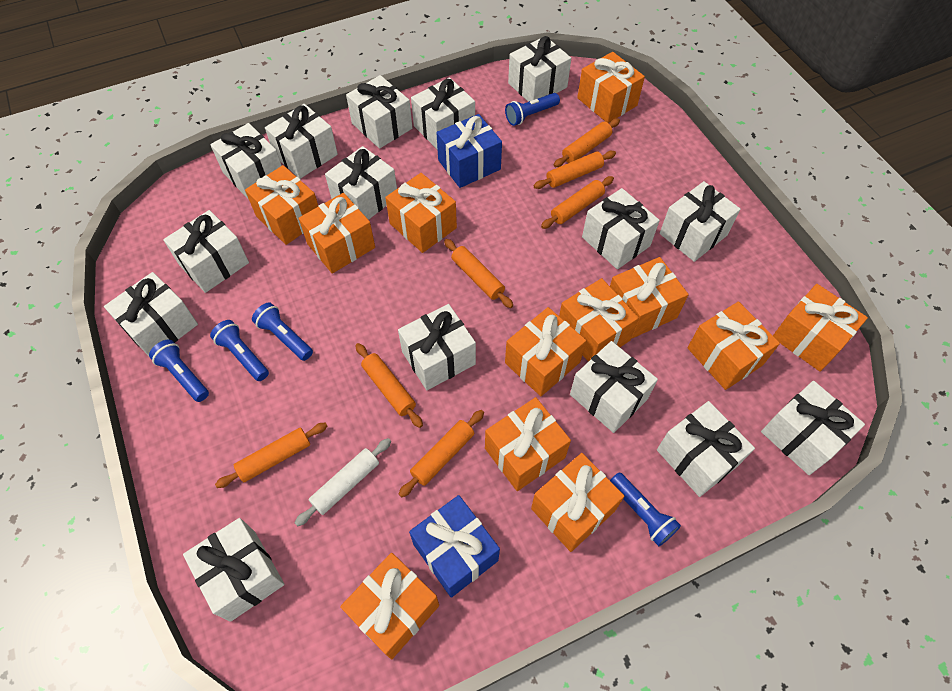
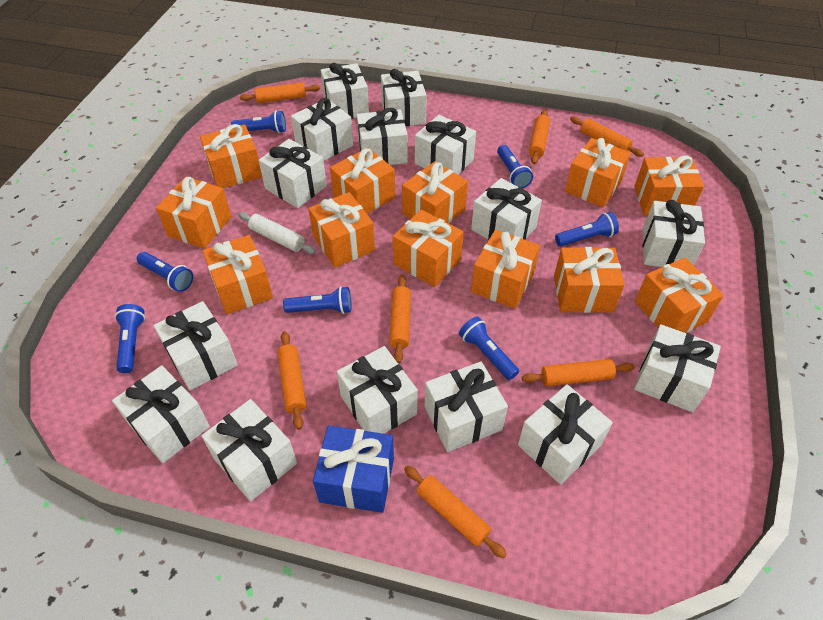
blue flashlight: 5 -> 7
blue gift: 2 -> 1

